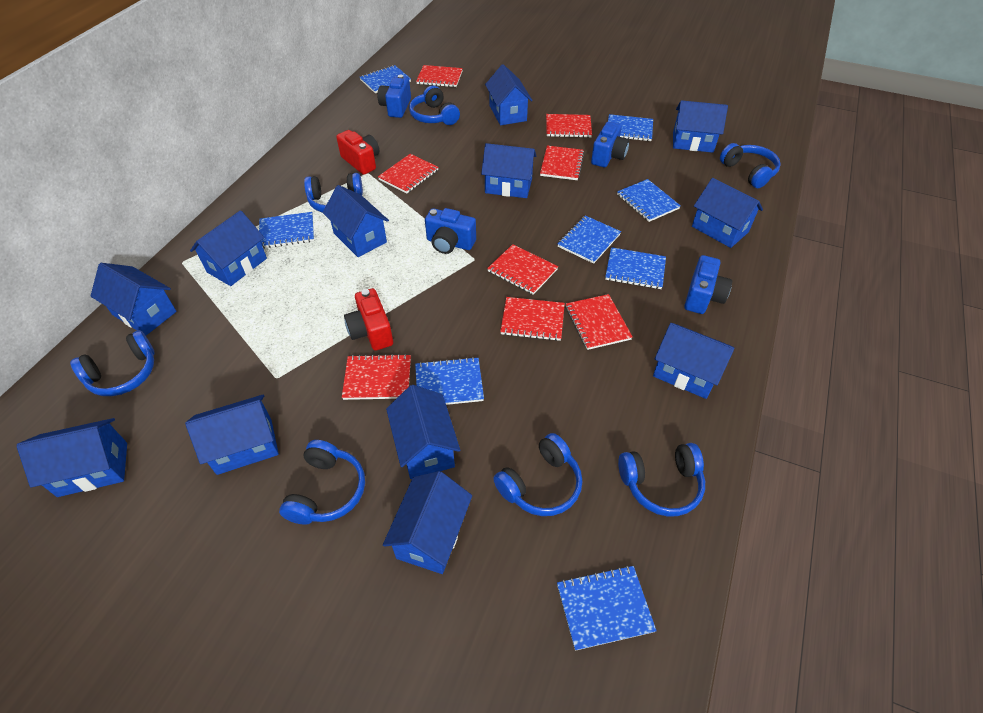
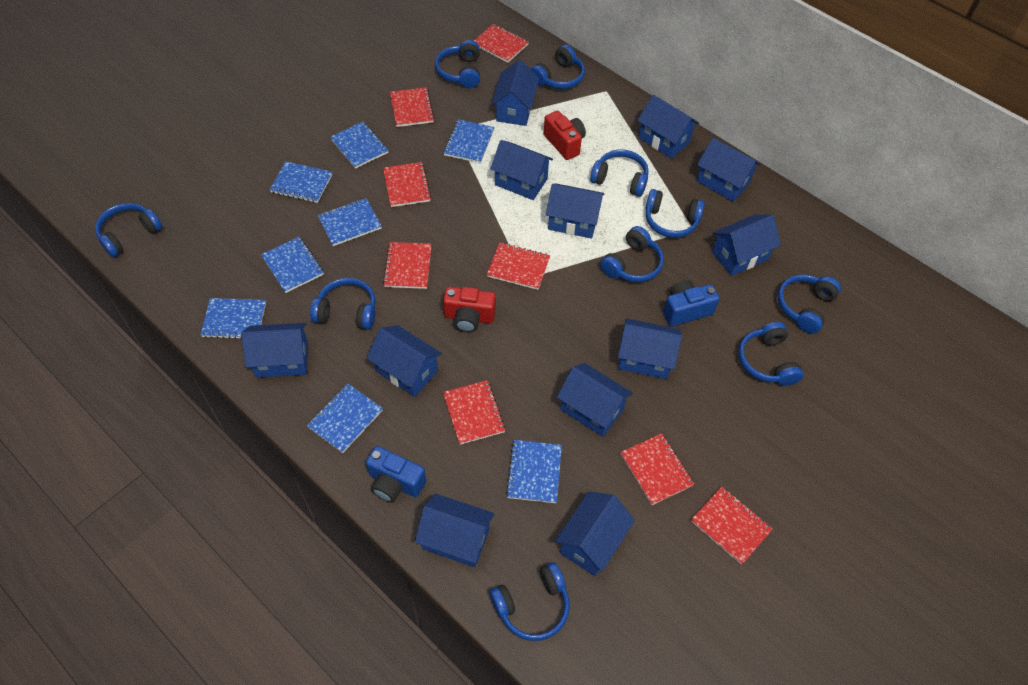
blue camera: 4 -> 2
blue headphones: 7 -> 10

